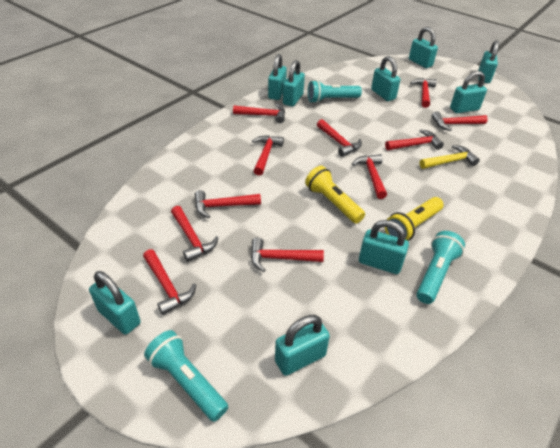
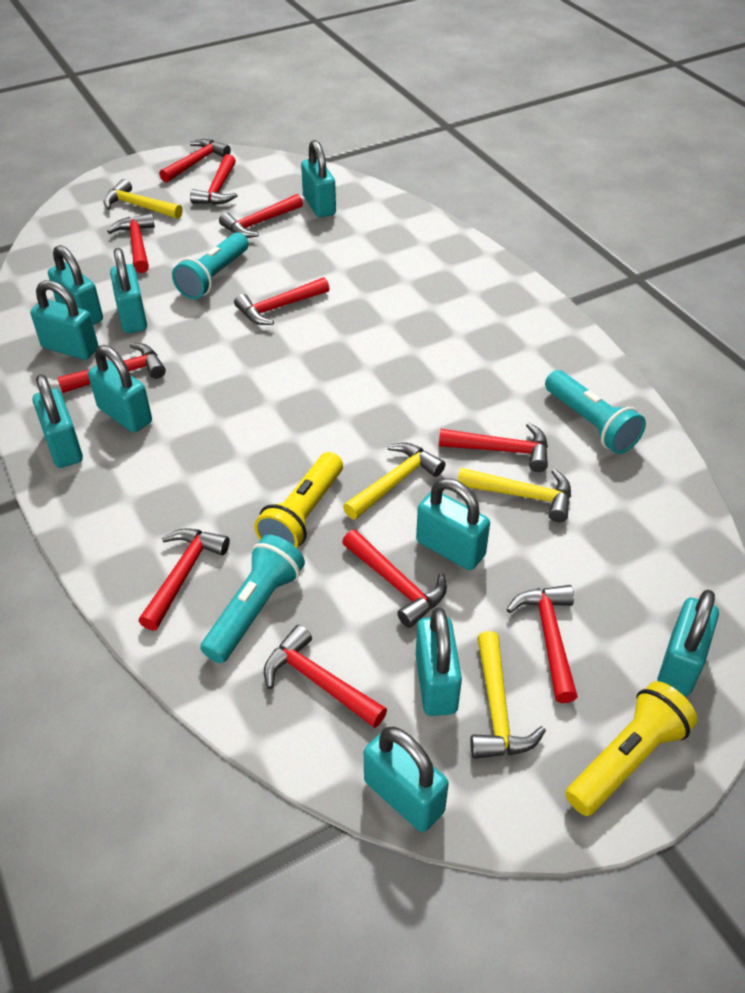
turquoise padlock: 9 -> 10
yellow hammer: 1 -> 4

